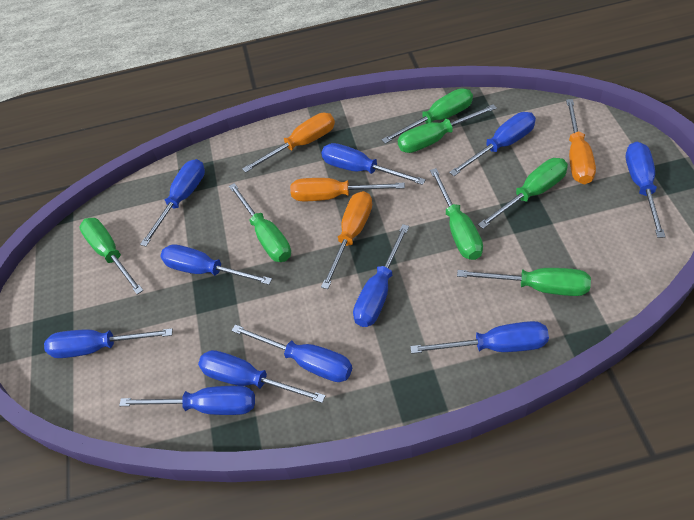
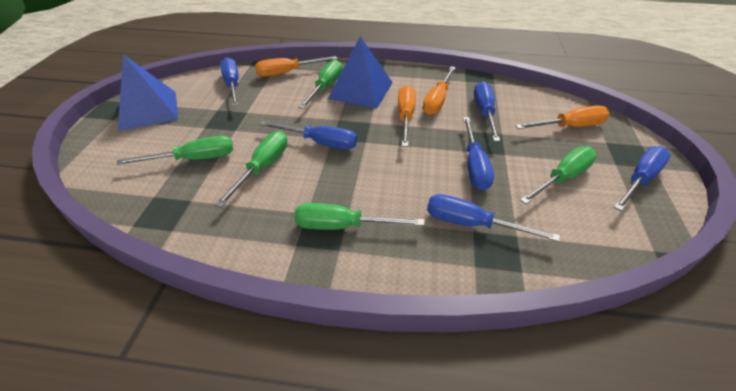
blue pyramid: 0 -> 2
blue screwdriver: 11 -> 6
green screwdriver: 7 -> 5

